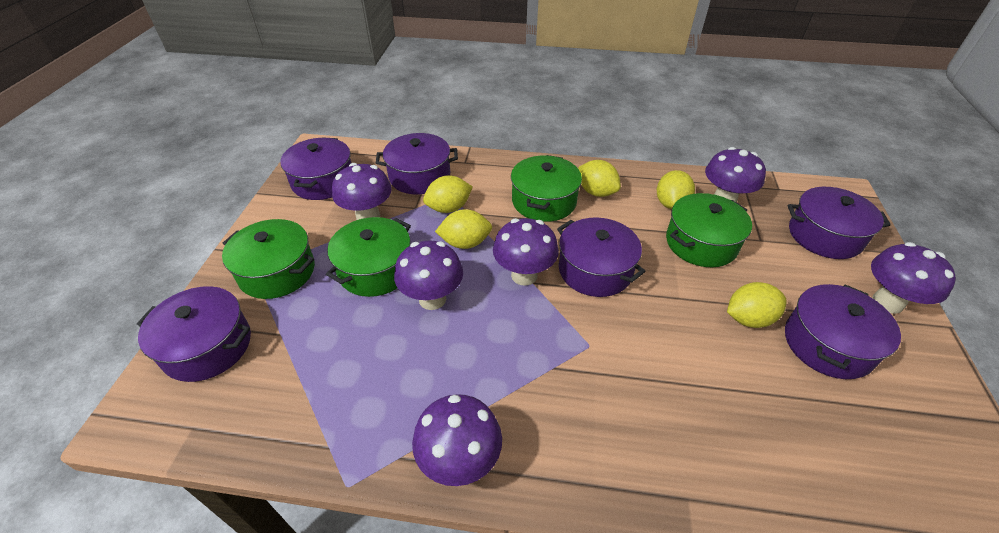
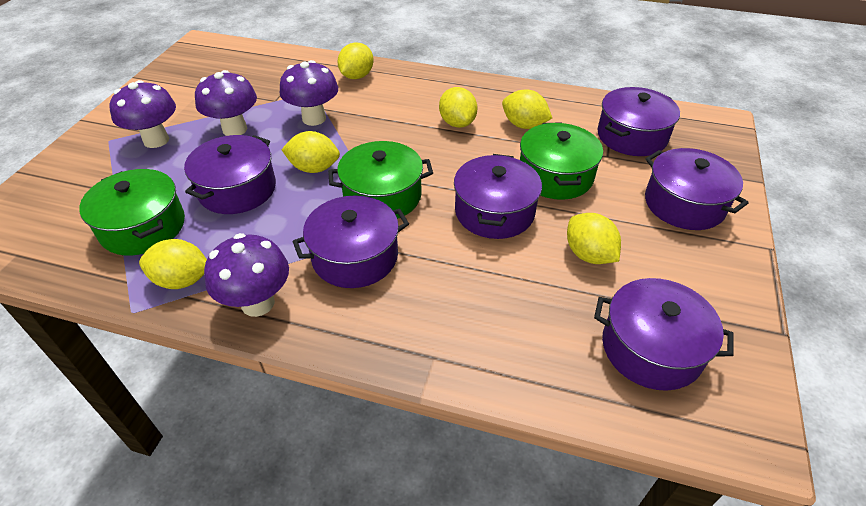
green pot: 4 -> 3
purple mushroom: 6 -> 4
yellow lemon: 5 -> 6

